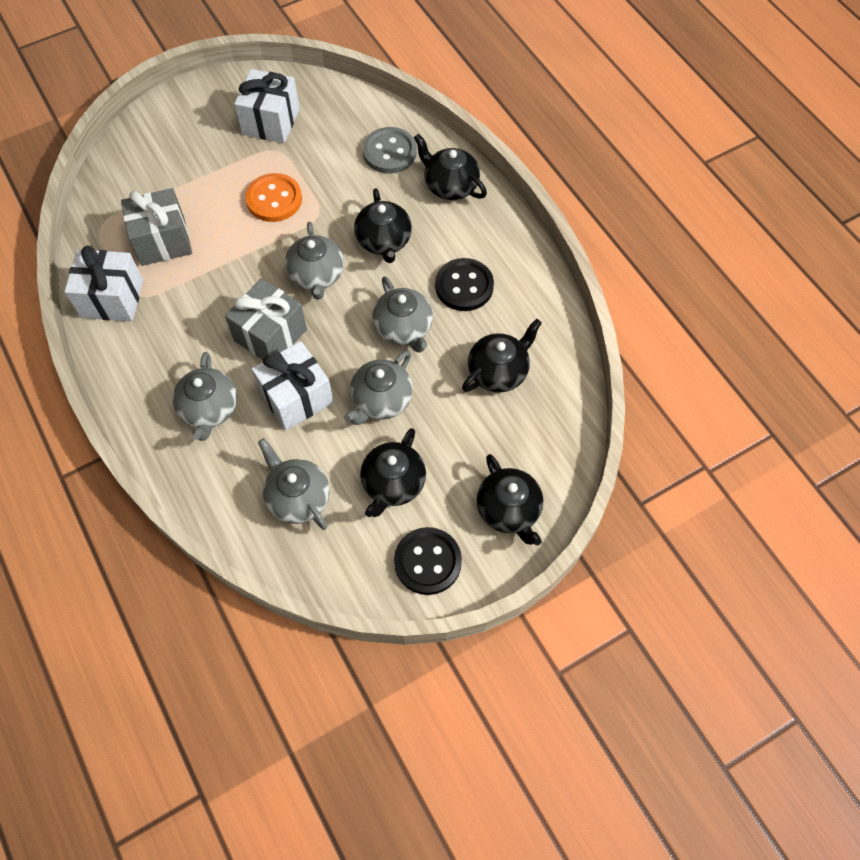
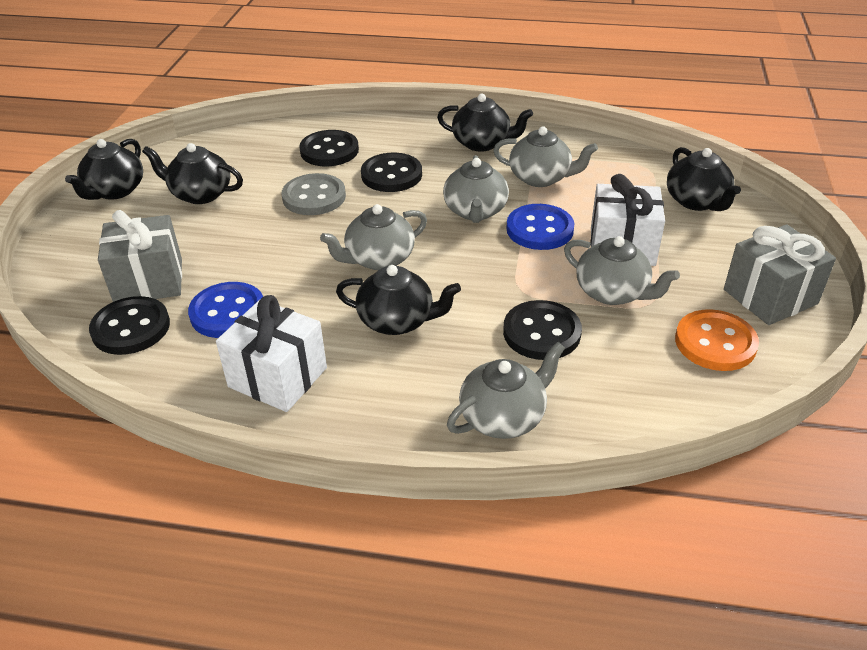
black button: 2 -> 4
blue button: 0 -> 2
white gift: 3 -> 2

